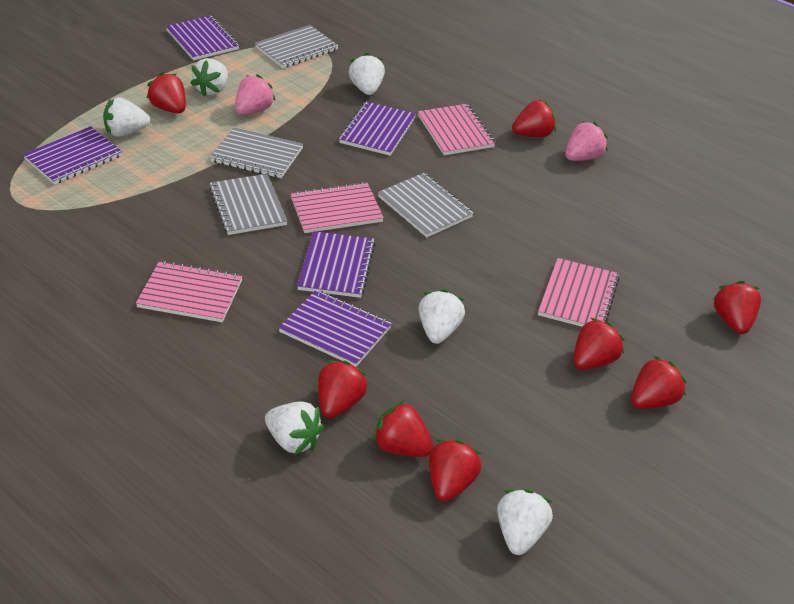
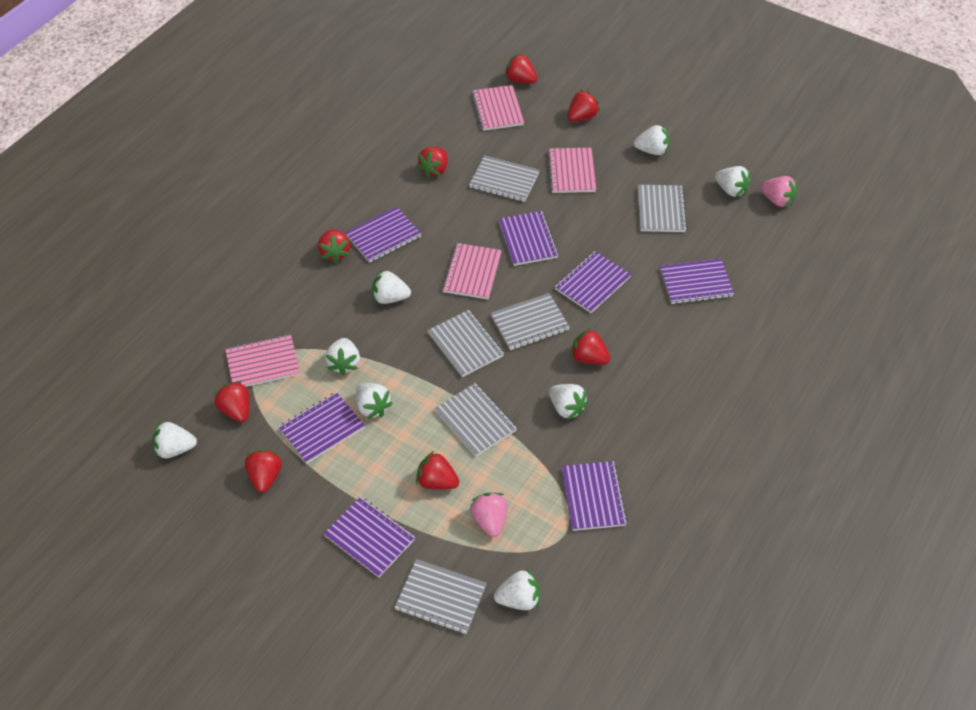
grey notebook: 4 -> 6
purple notebook: 5 -> 7
white strawberry: 6 -> 8

